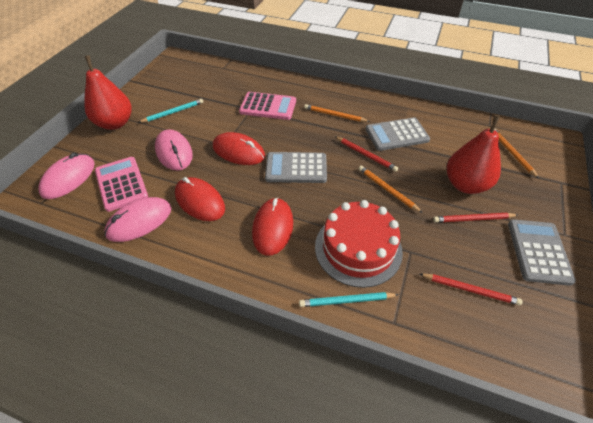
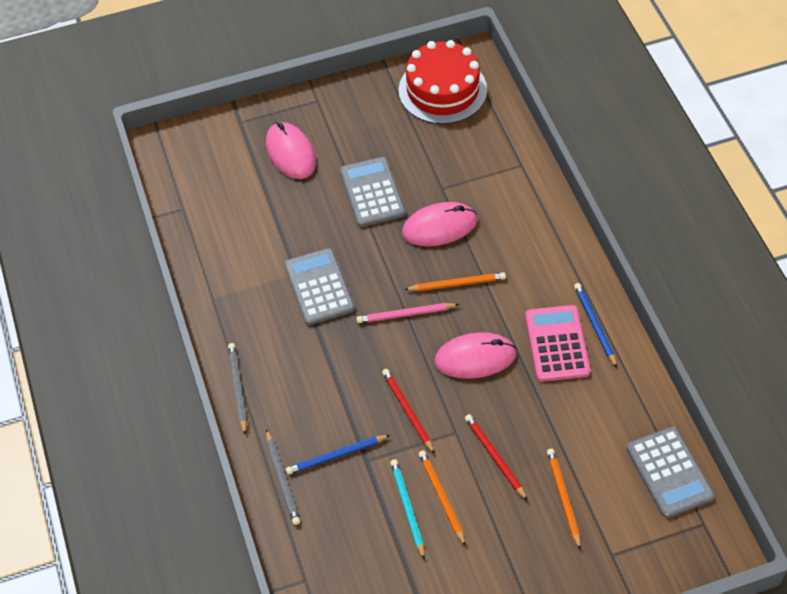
blue pencil: 0 -> 2
grey pencil: 0 -> 2
pink calculator: 2 -> 1
pink pencil: 0 -> 1
red mouse: 3 -> 0
red pear: 2 -> 0
red pencil: 3 -> 2
turquoise pencil: 2 -> 1

